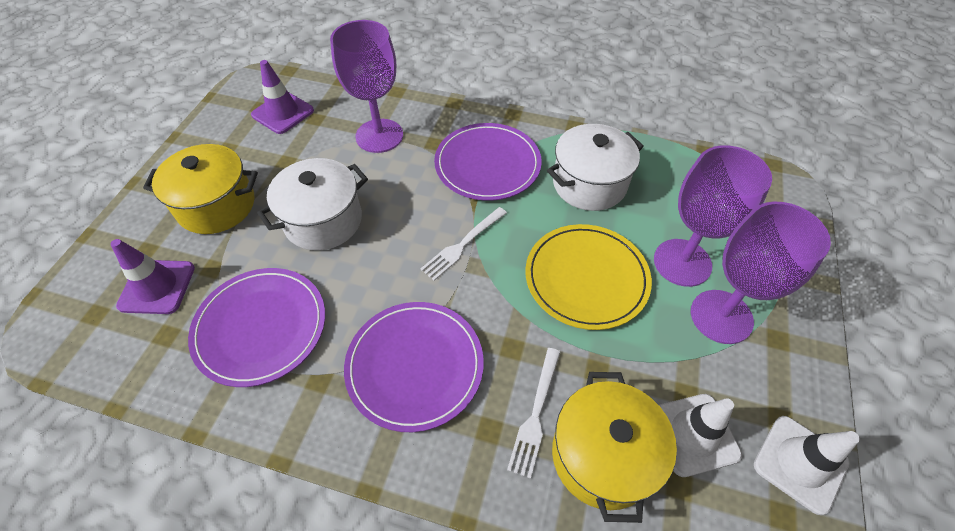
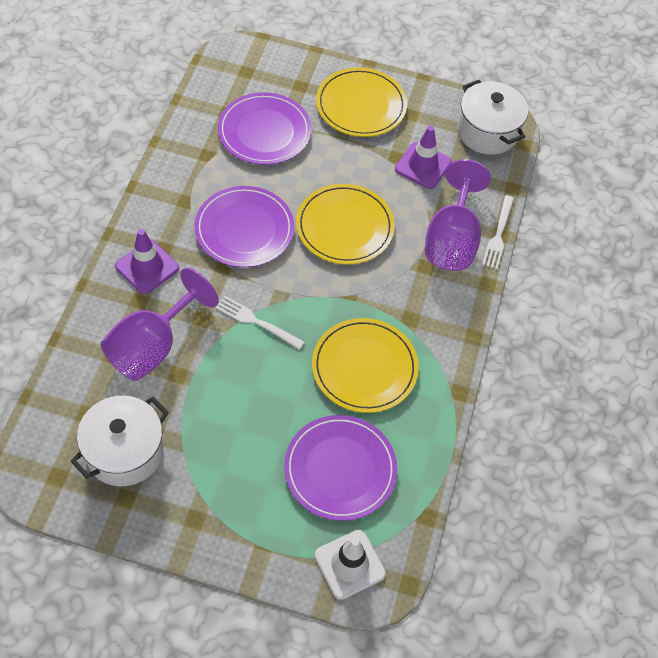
purple goblet: 3 -> 2
white traffic cone: 2 -> 1
yellow plate: 1 -> 3
yellow pot: 2 -> 0

